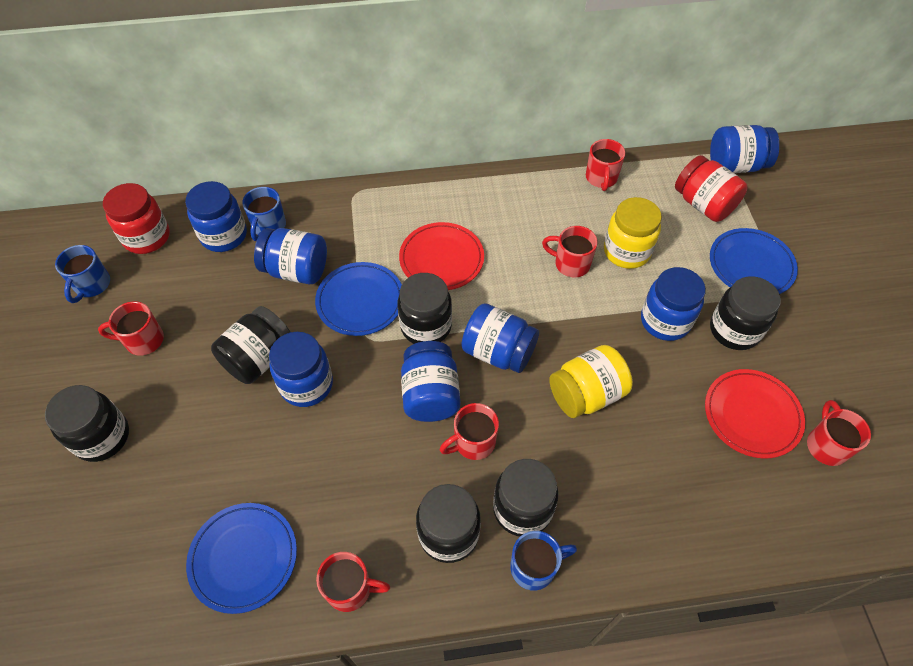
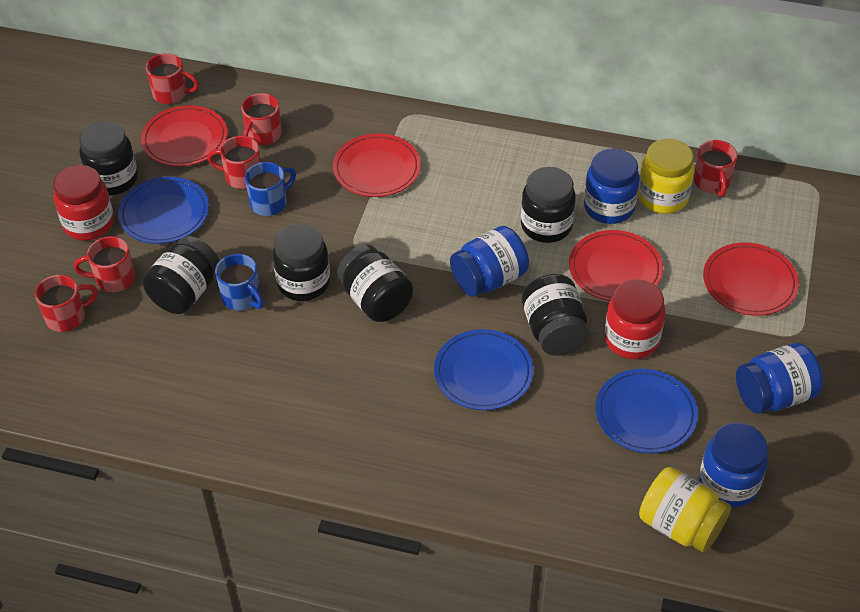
blue jar: 7 -> 4
blue mug: 3 -> 2
red plate: 2 -> 4

